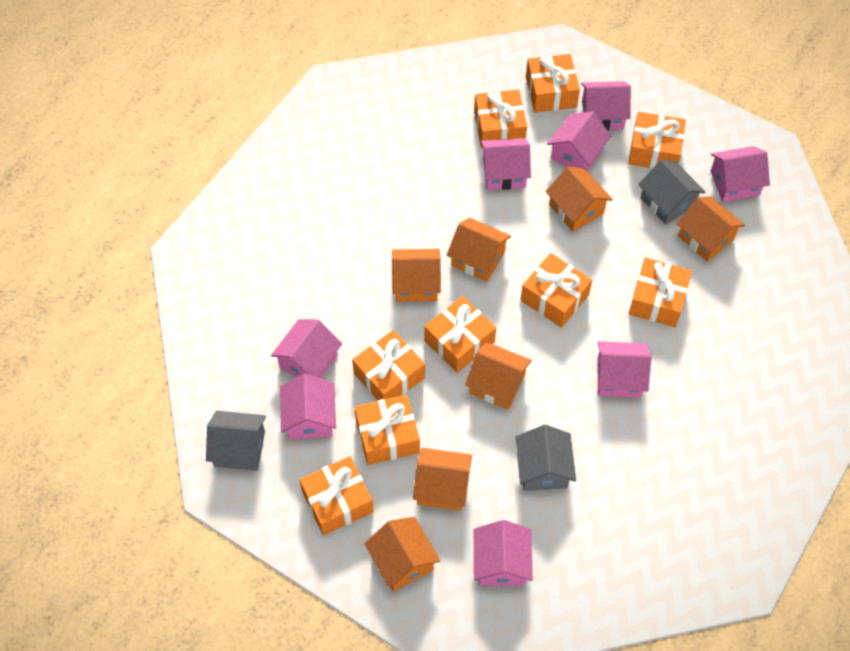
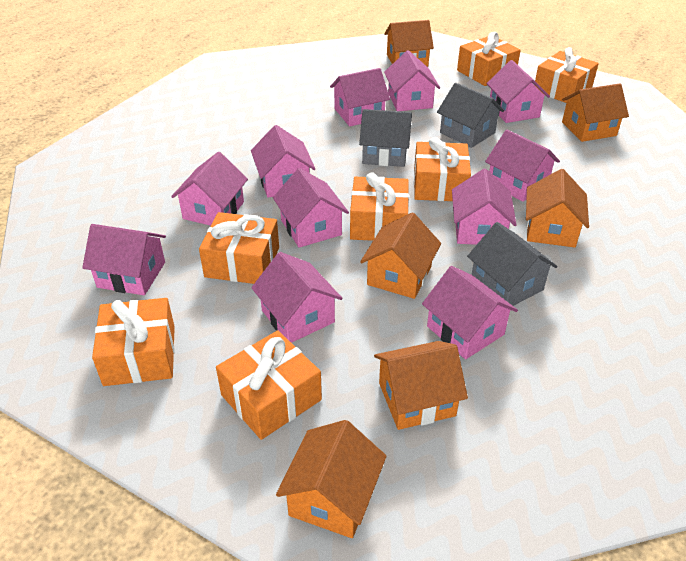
orange gift: 9 -> 7
orange house: 7 -> 6
pink house: 8 -> 11

